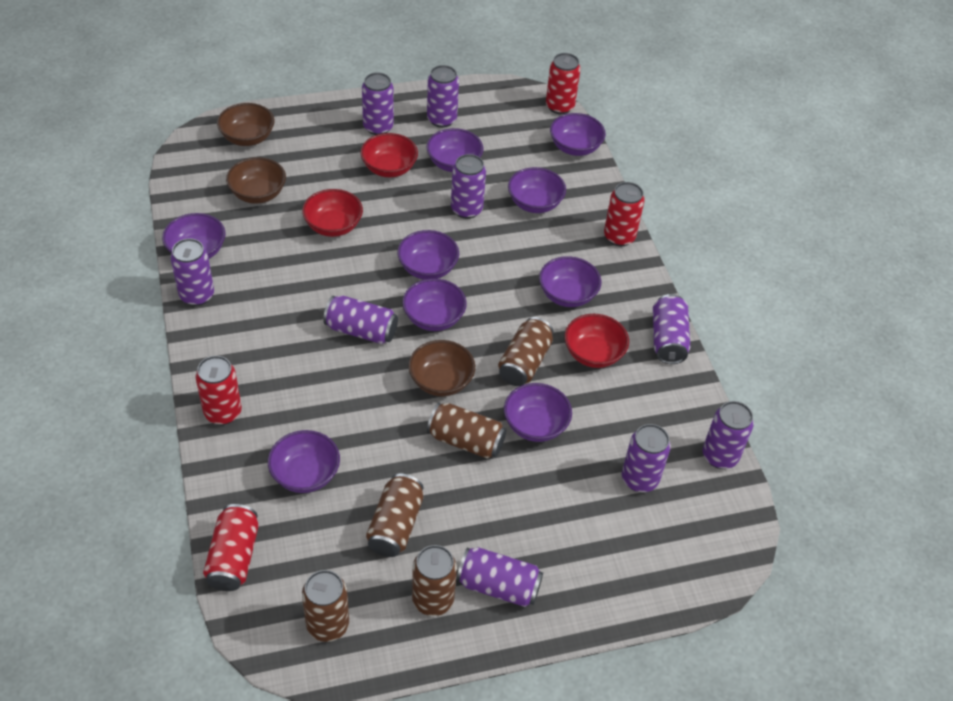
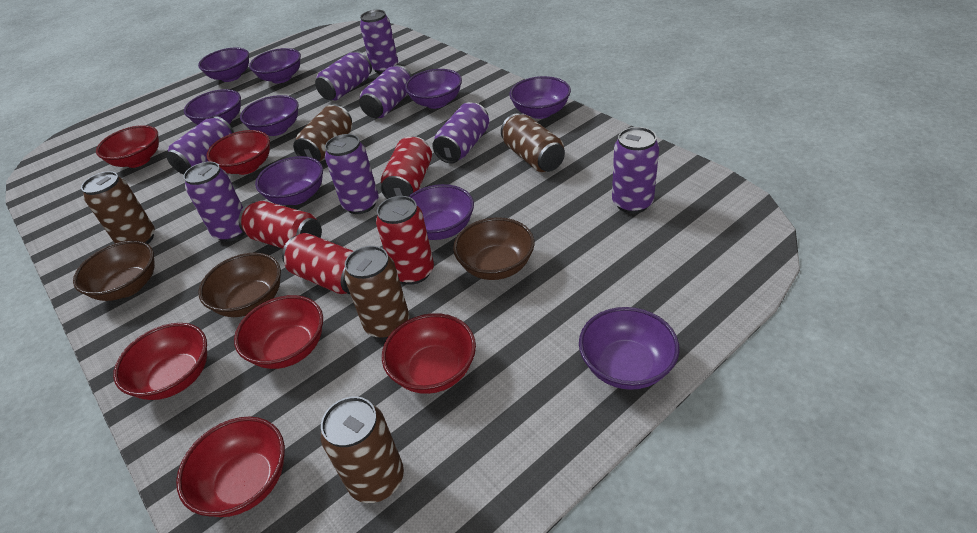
purple can: 9 -> 8
red bowl: 3 -> 6

